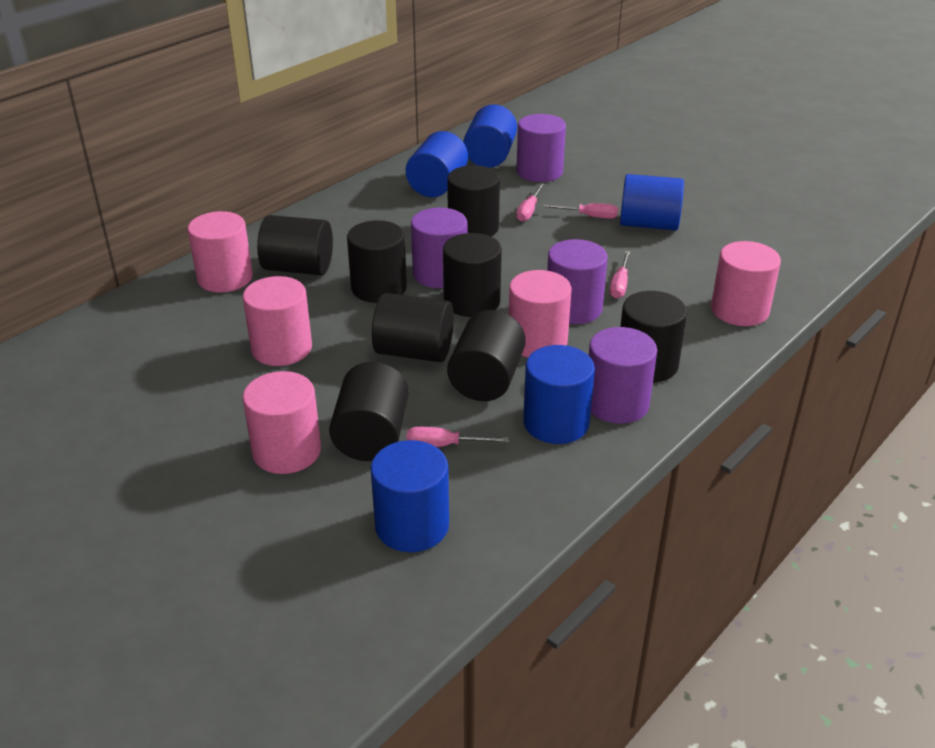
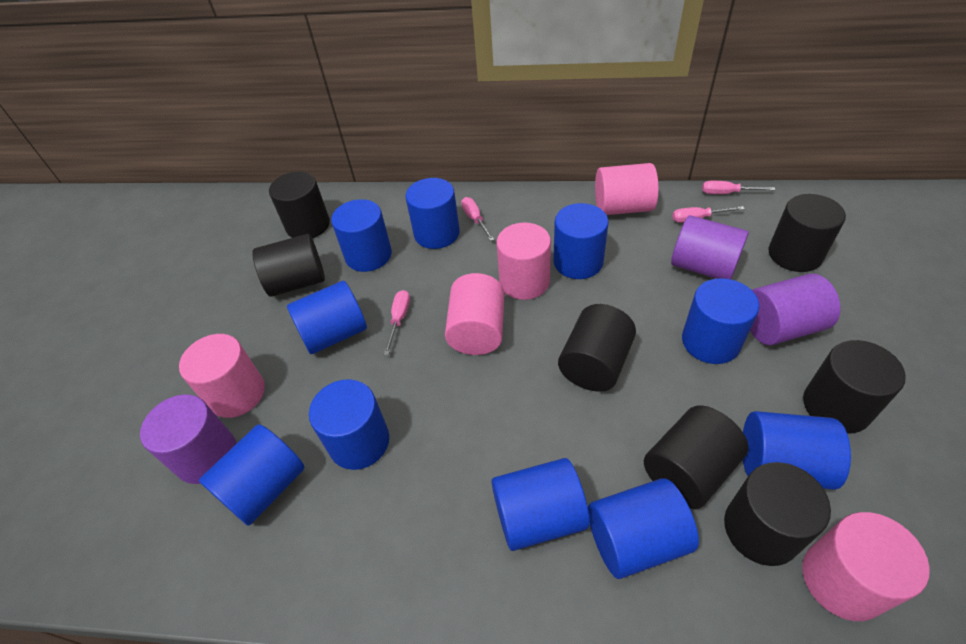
black cylinder: 8 -> 7
blue cylinder: 5 -> 10
purple cylinder: 4 -> 3

